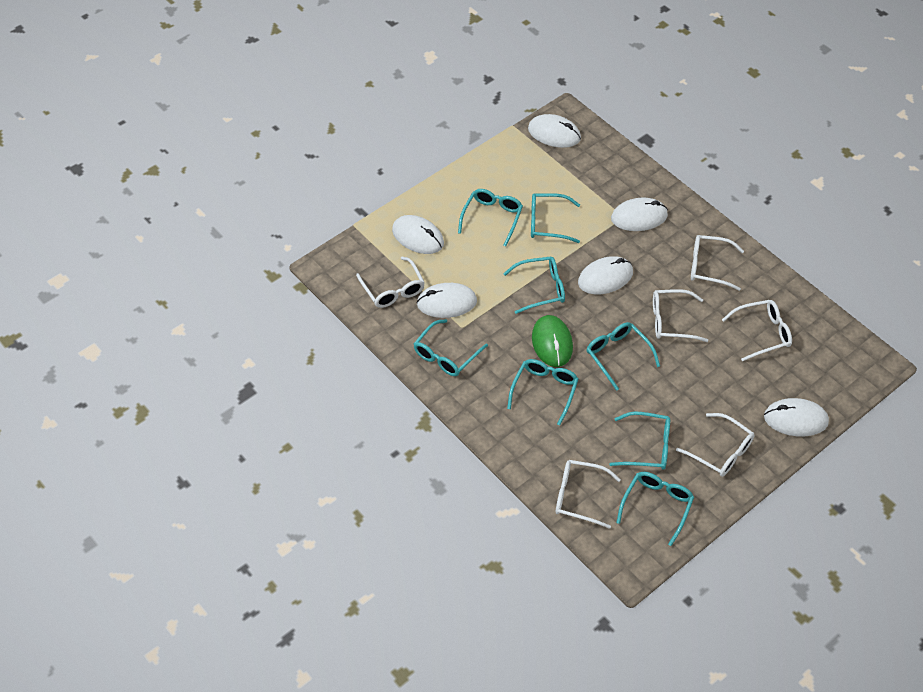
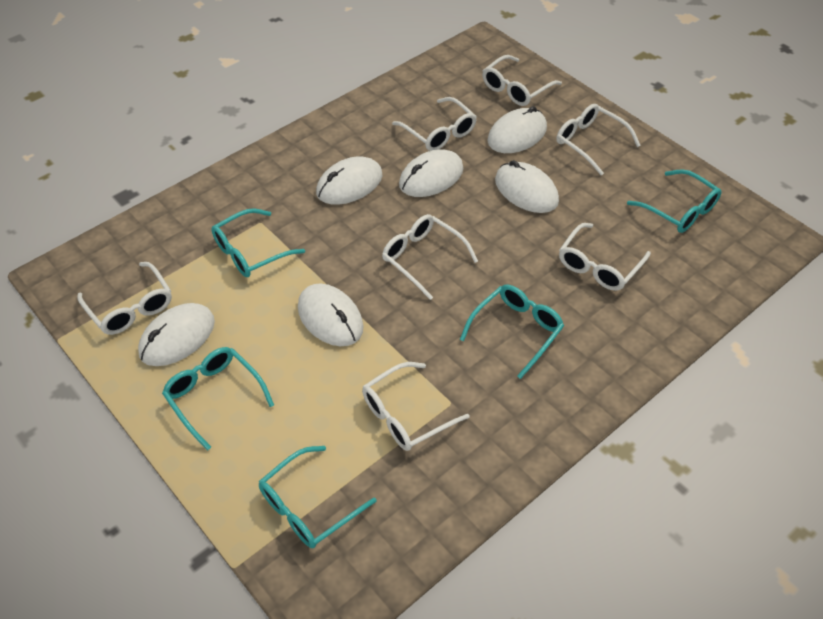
green mouse: 1 -> 0
turquoise glasses: 8 -> 5
white glasses: 6 -> 7

